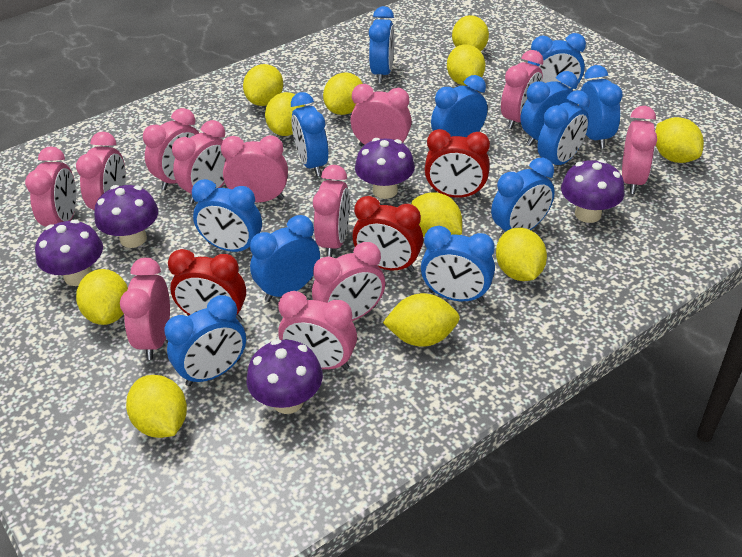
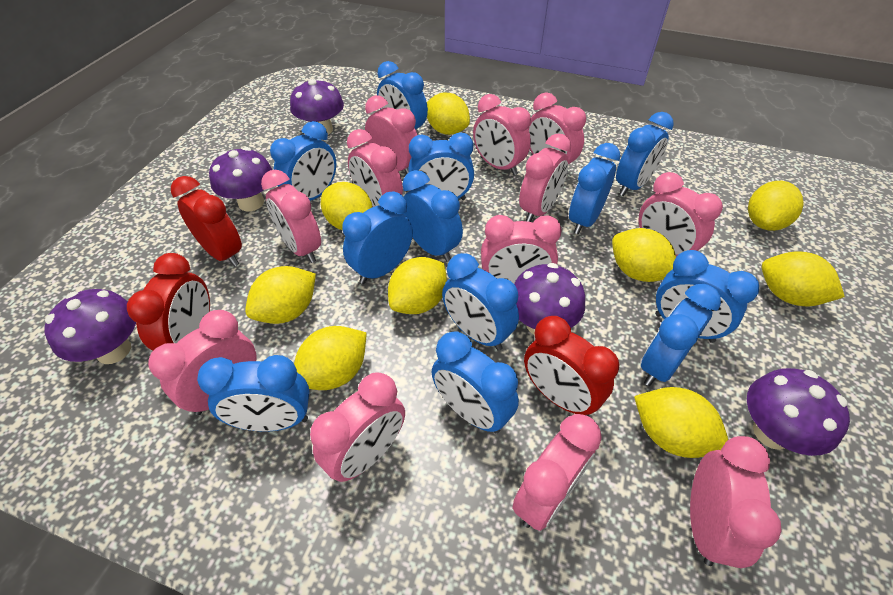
yellow lemon: 11 -> 9

